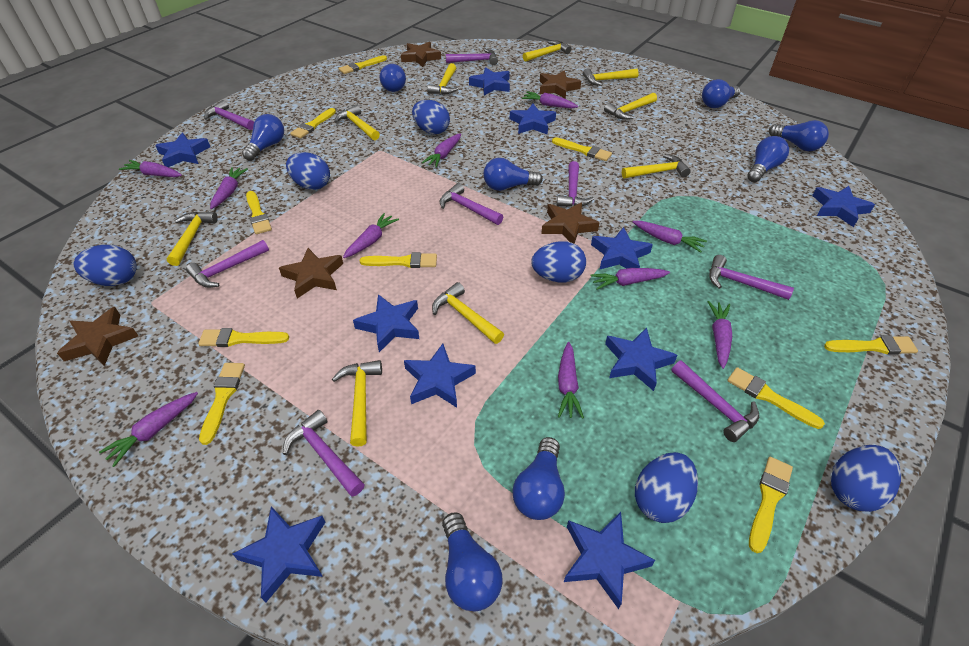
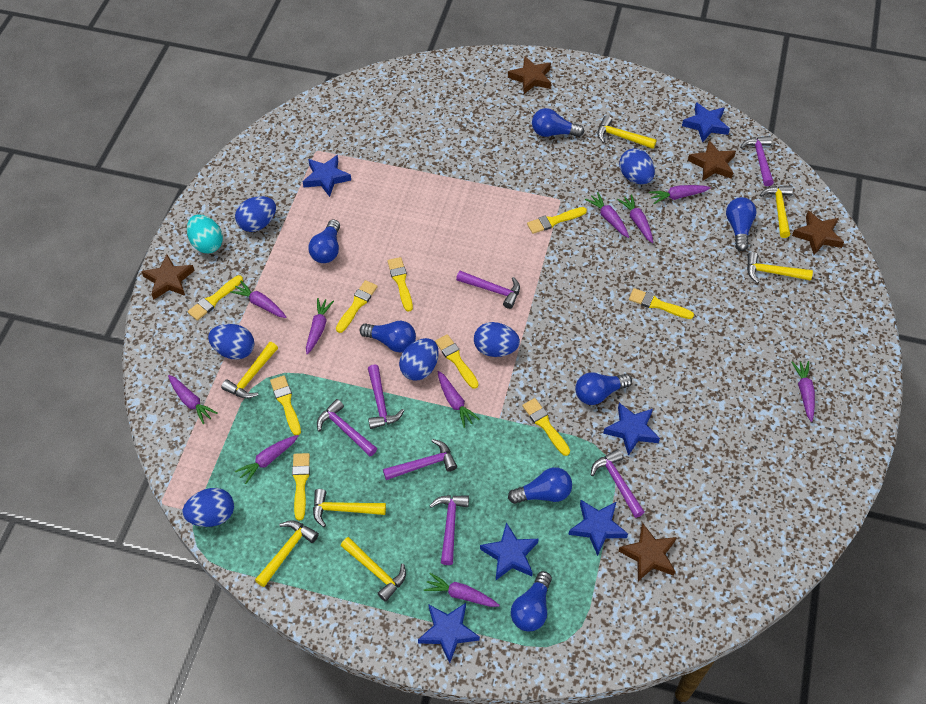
blue light bulb: 8 -> 7
blue star: 10 -> 6
purple hammer: 8 -> 7
turquoise egg: 0 -> 1
yellow brush: 10 -> 9
yellow hammer: 9 -> 7

